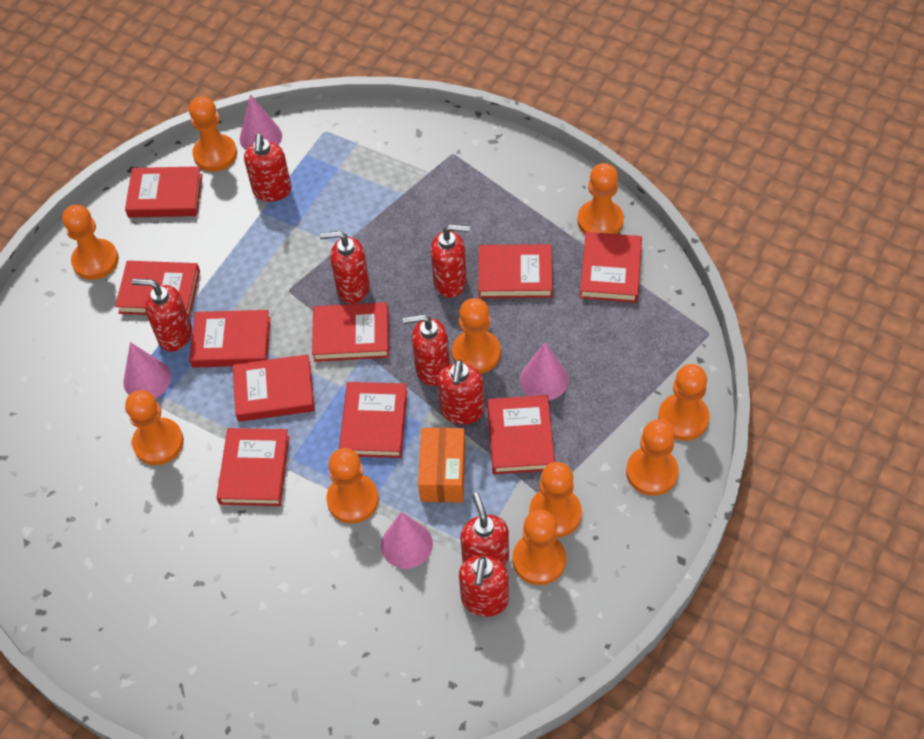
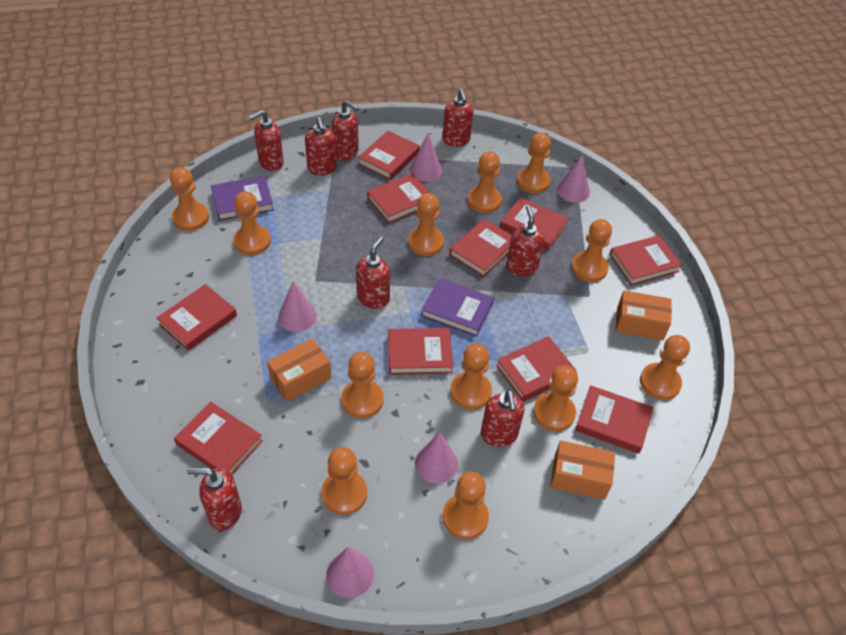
orange box: 1 -> 3
orange pawn: 10 -> 12
pink cone: 4 -> 5
purple book: 0 -> 2

